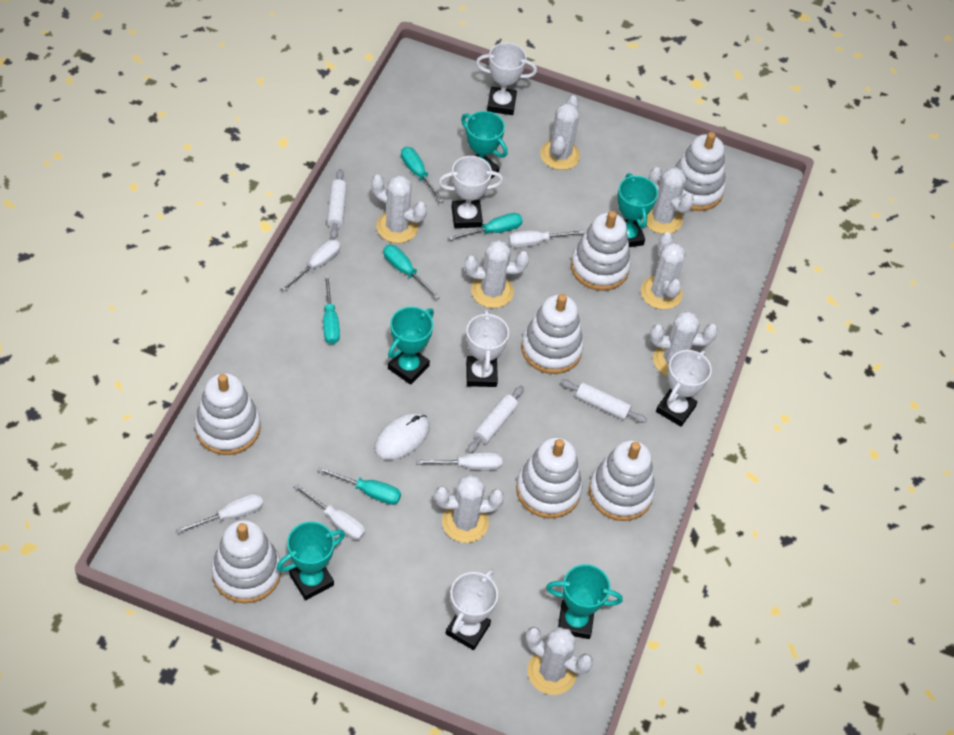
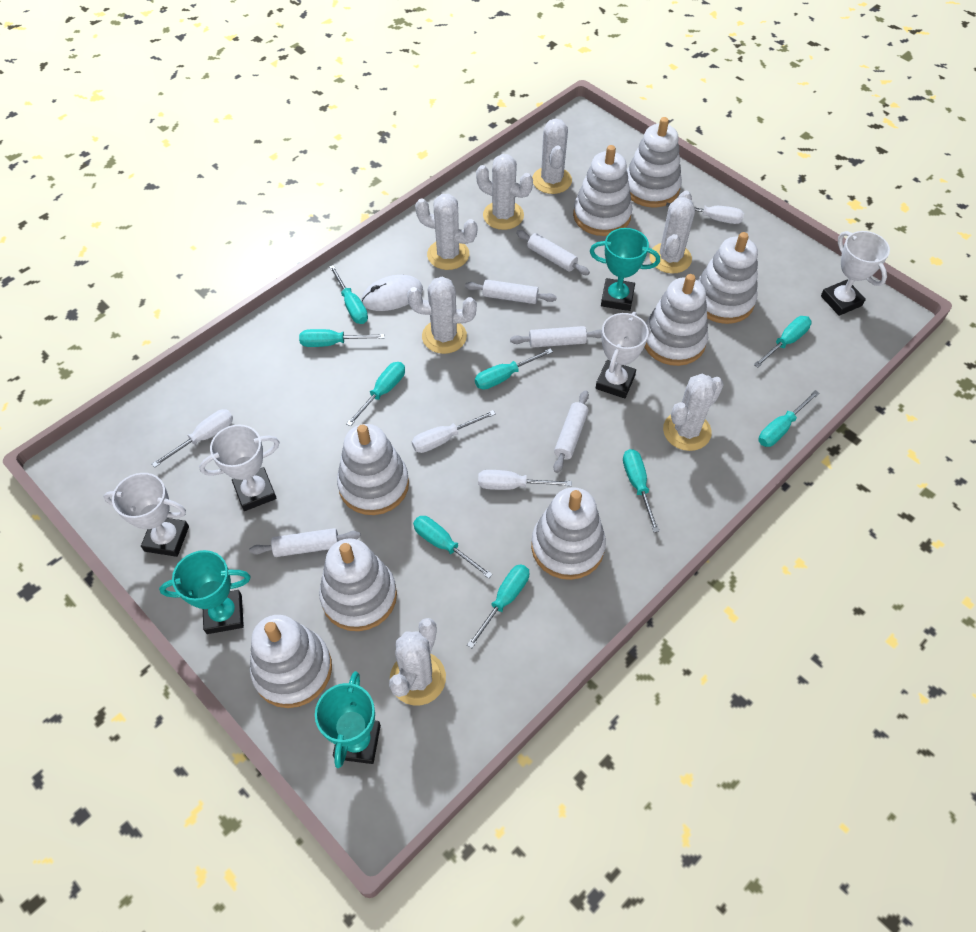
turquoise screwdriver: 5 -> 9
turquoise trophy: 5 -> 3
white cactus: 8 -> 7
white rolling pin: 3 -> 5
white screwdriver: 5 -> 4
white stacking toy: 7 -> 8
white trophy: 5 -> 4

